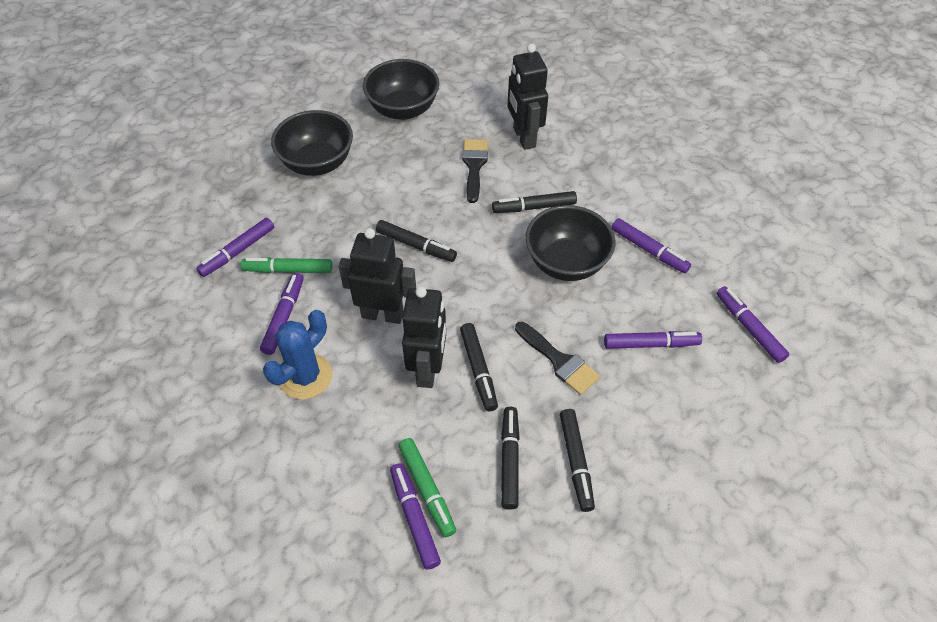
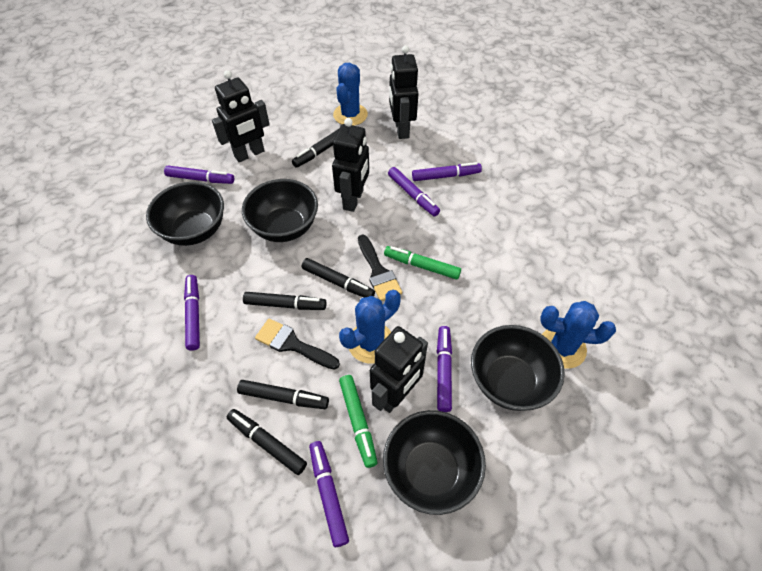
black bowl: 3 -> 4
black robot: 3 -> 4
blue cactus: 1 -> 3

